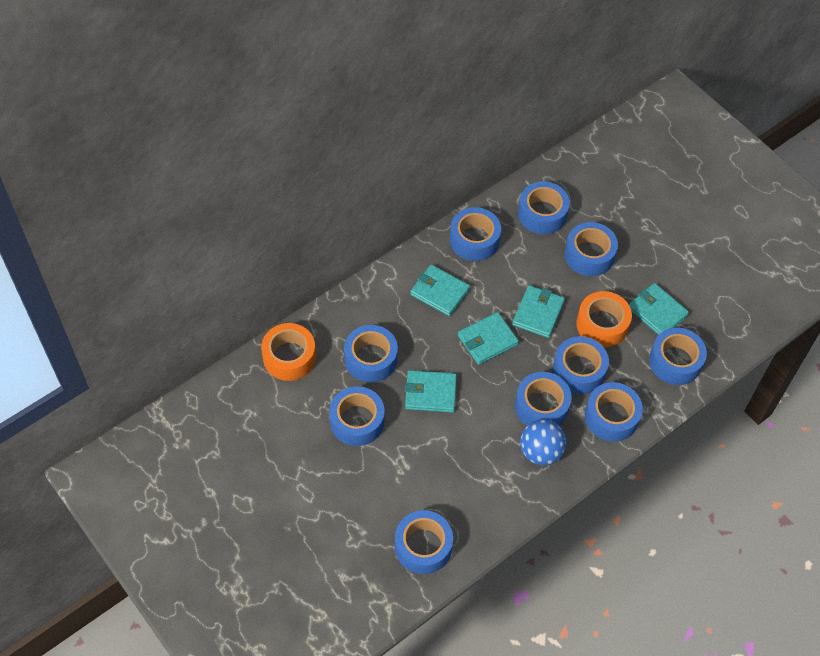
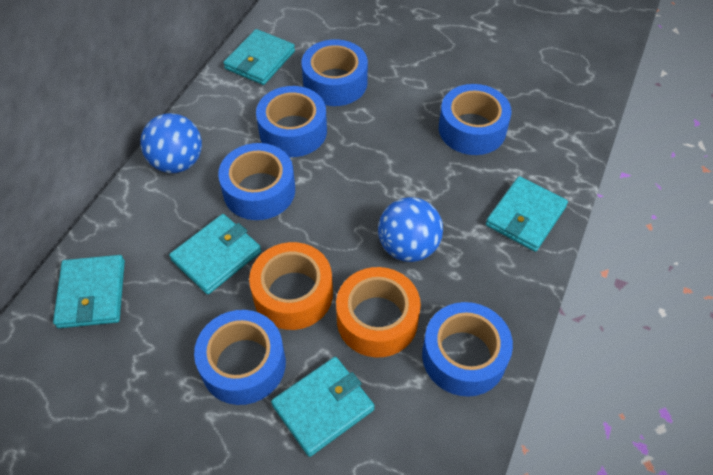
blue ball: 1 -> 2
blue tape: 10 -> 6

